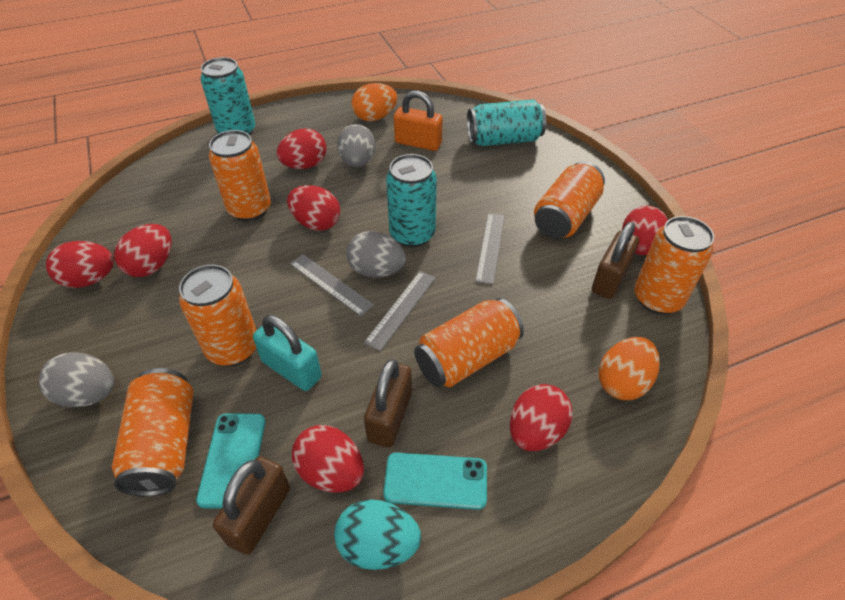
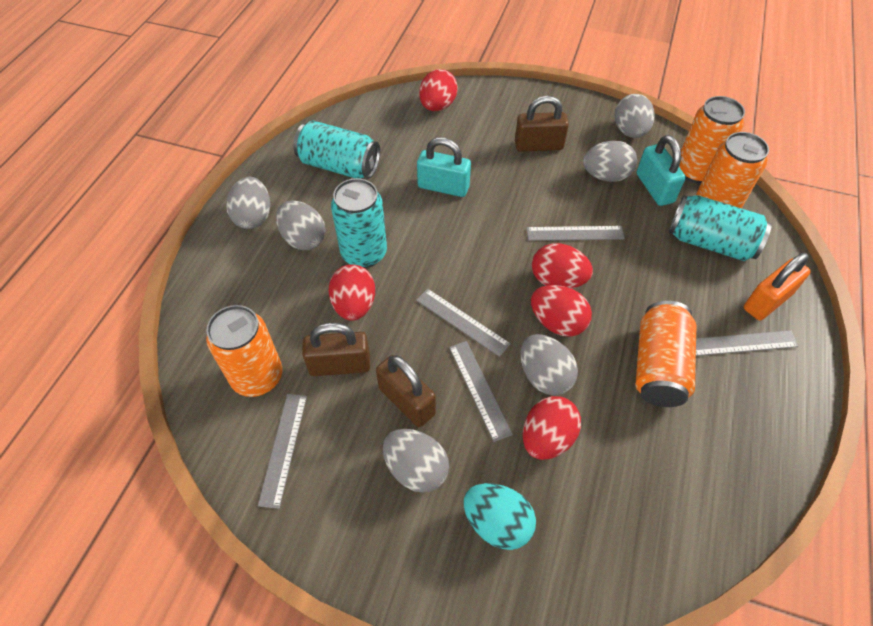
grey egg: 3 -> 6
grey ruler: 3 -> 5
orange can: 6 -> 4
orange egg: 2 -> 0
red egg: 7 -> 5
turquoise padlock: 1 -> 2
turquoise phone: 2 -> 0

